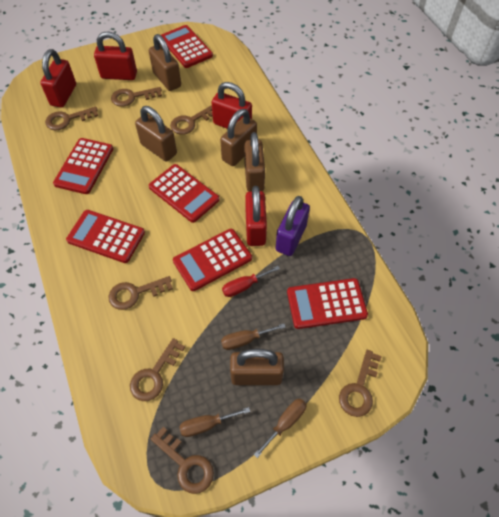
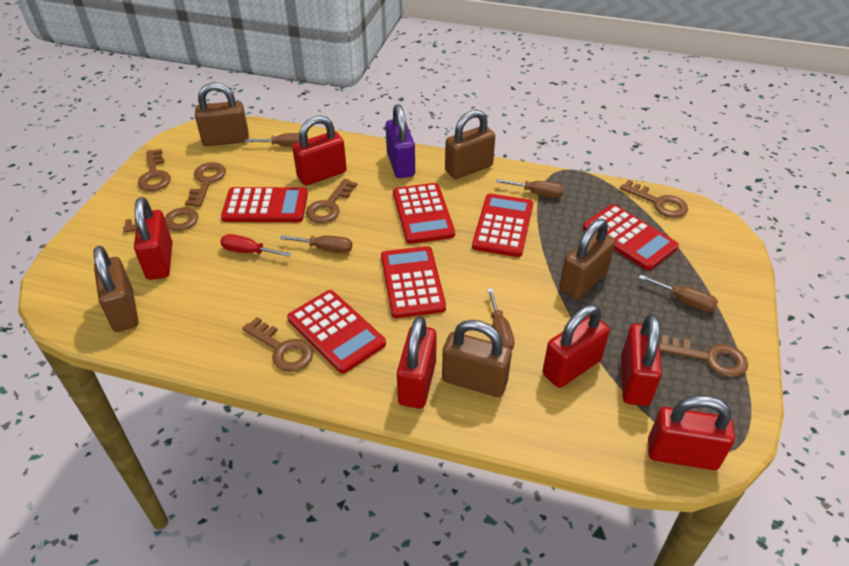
brown screwdriver: 3 -> 5
red padlock: 4 -> 6

